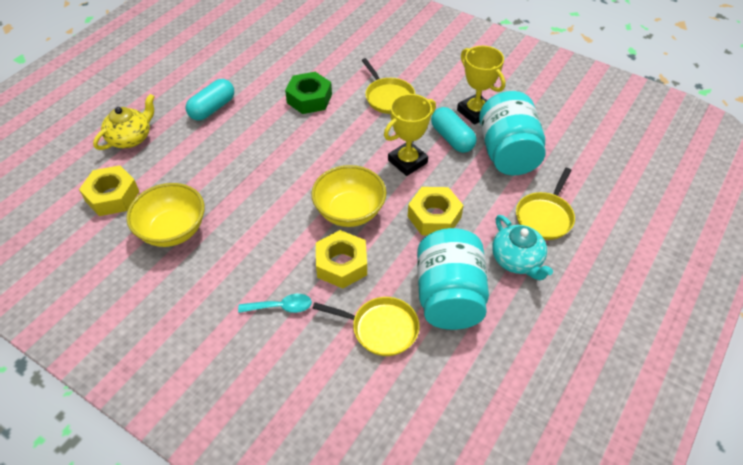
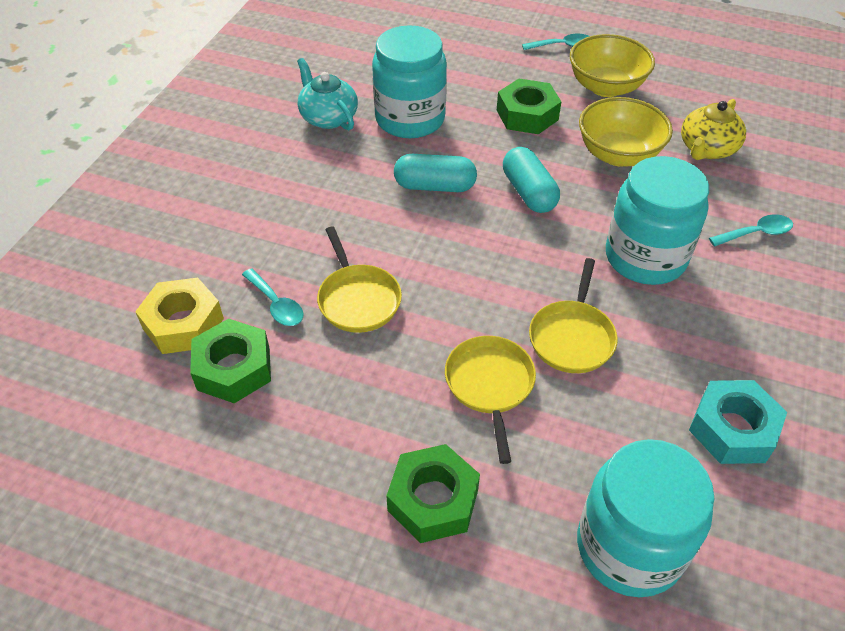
green nut: 1 -> 3
turquoise jar: 2 -> 3
turquoise nut: 0 -> 1
turquoise spoon: 1 -> 3
yellow nut: 3 -> 1
yellow trophy: 2 -> 0

